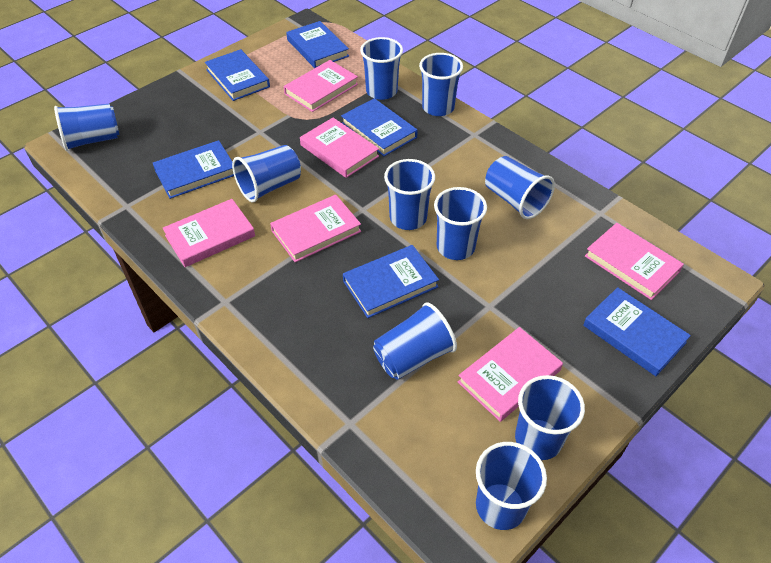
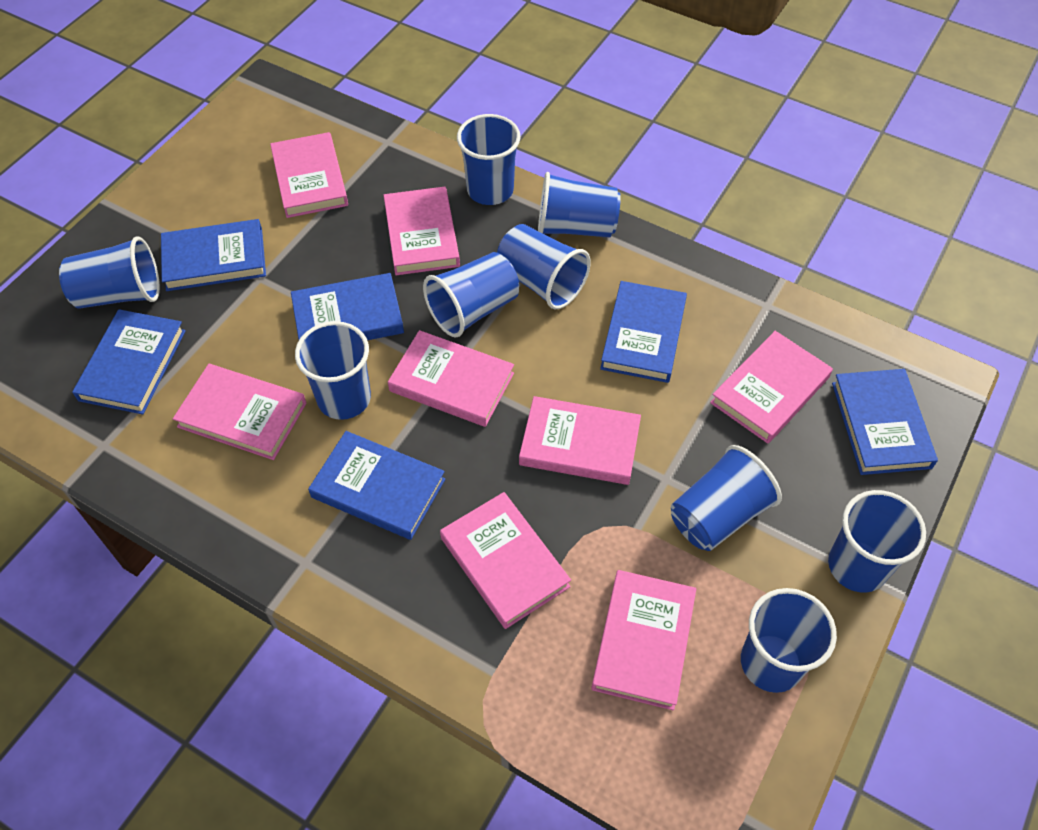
blue cup: 10 -> 9
pink book: 6 -> 8

